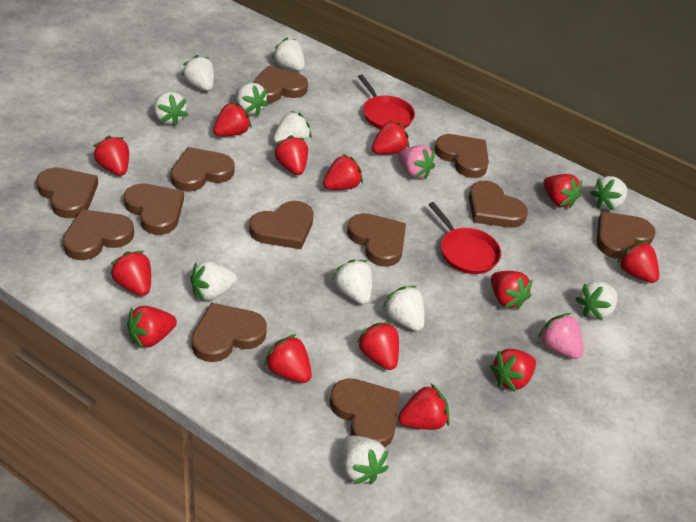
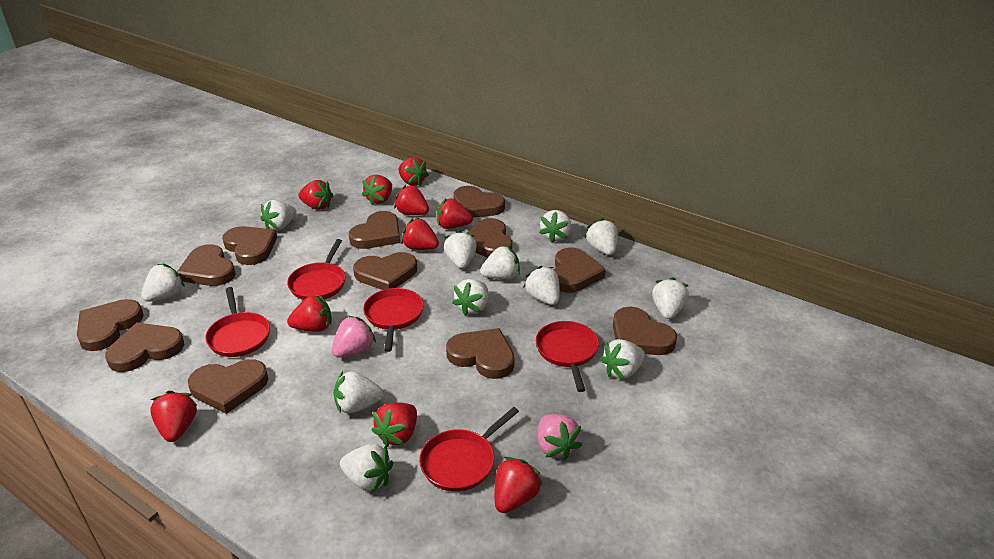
red pan: 2 -> 5
red strawberry: 14 -> 10
white strawberry: 11 -> 12

